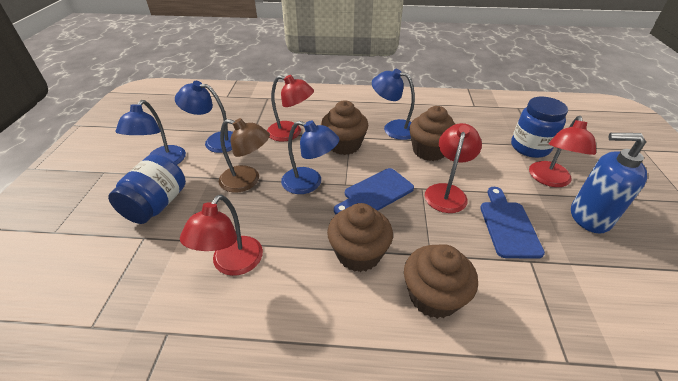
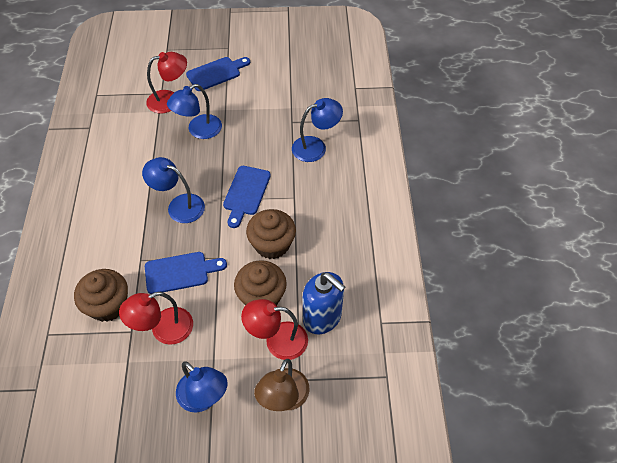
blue cutting board: 2 -> 3
blue jar: 2 -> 0
brown cupcake: 4 -> 3
red lamp: 4 -> 3

